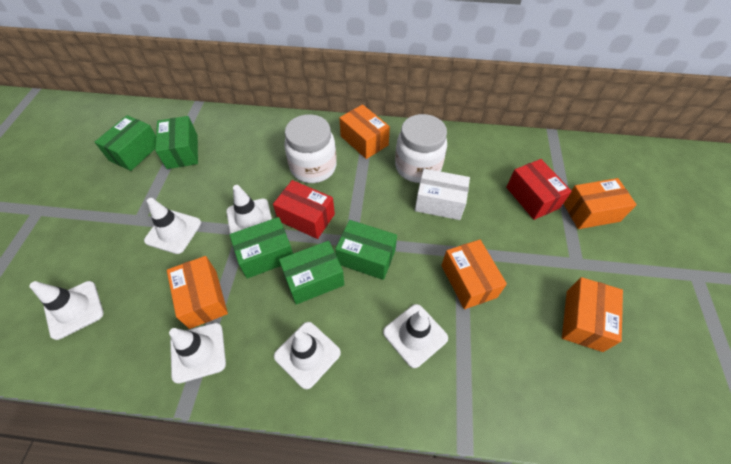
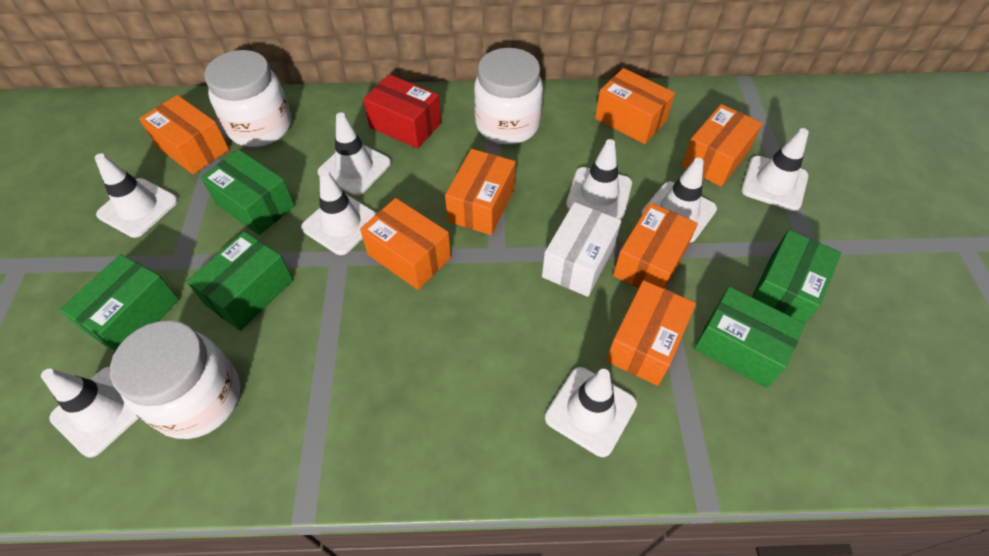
orange box: 5 -> 7
red box: 2 -> 1
white jar: 2 -> 3
white traffic cone: 6 -> 8

